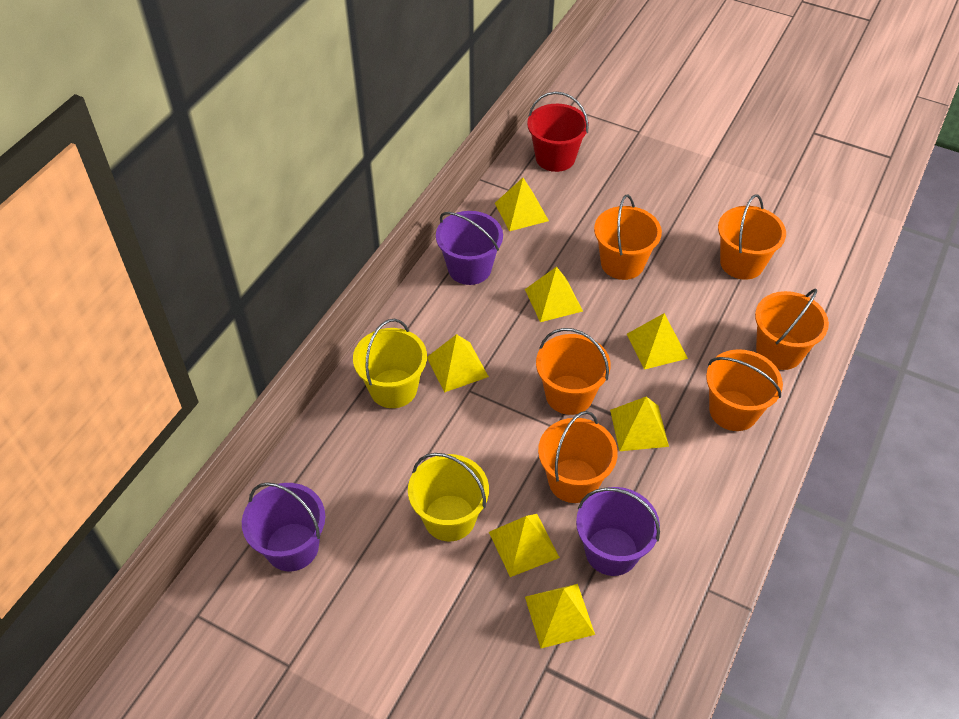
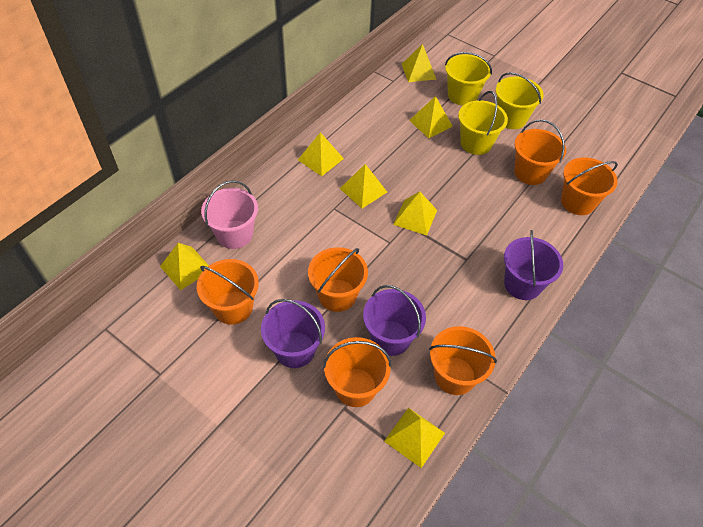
pink bucket: 0 -> 1
red bucket: 1 -> 0
yellow bucket: 2 -> 3

